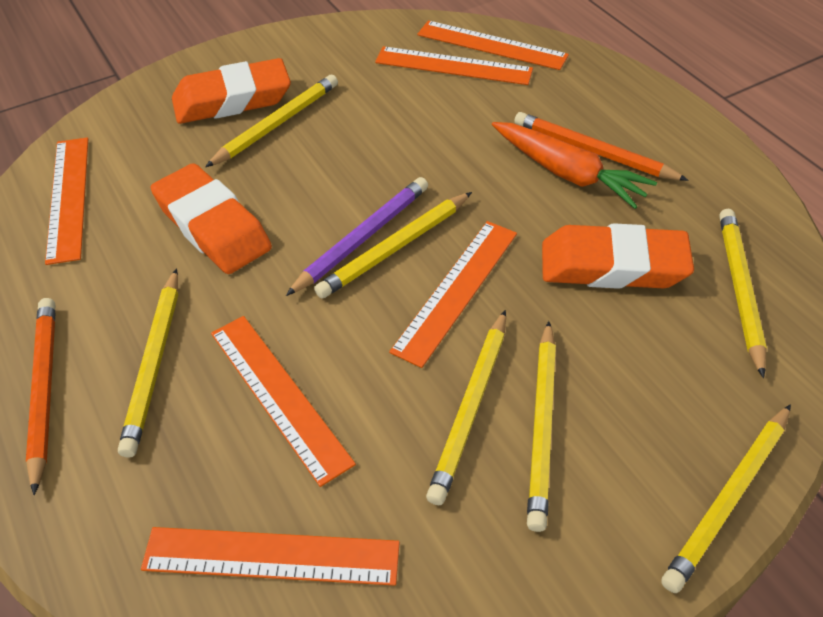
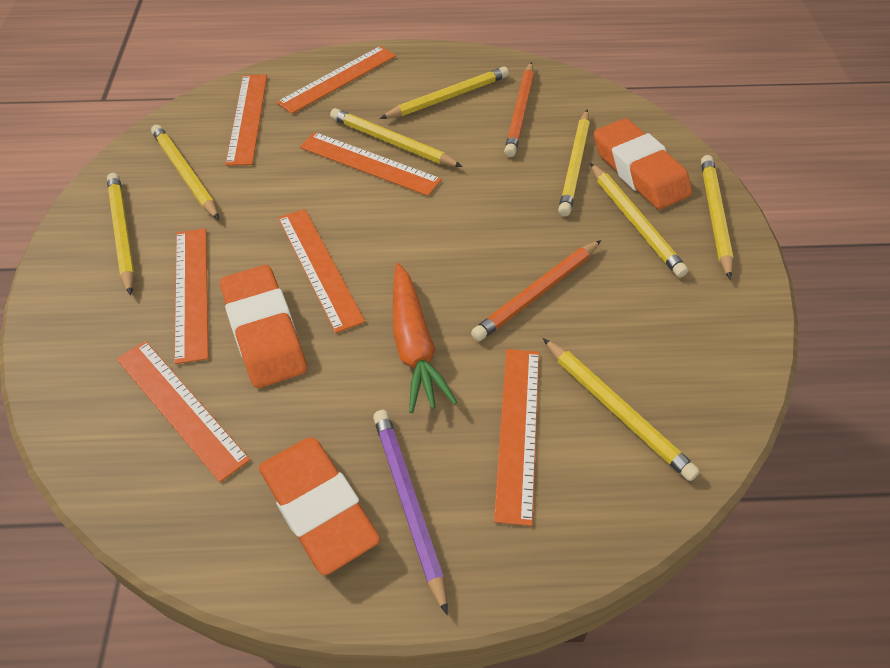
orange ruler: 6 -> 7
yellow pencil: 7 -> 8

